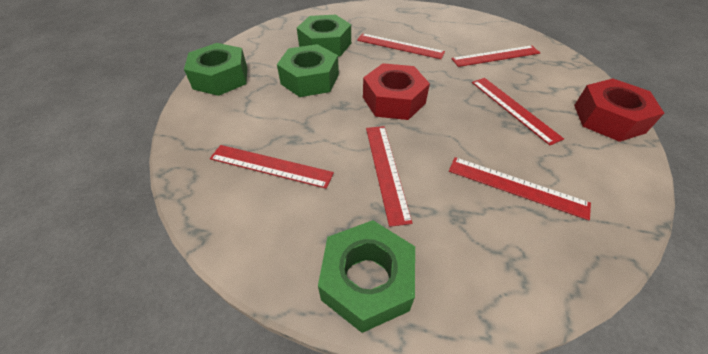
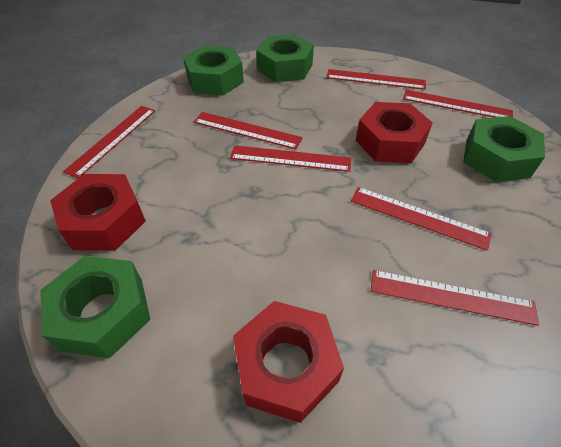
red nut: 2 -> 3
red ruler: 6 -> 7

